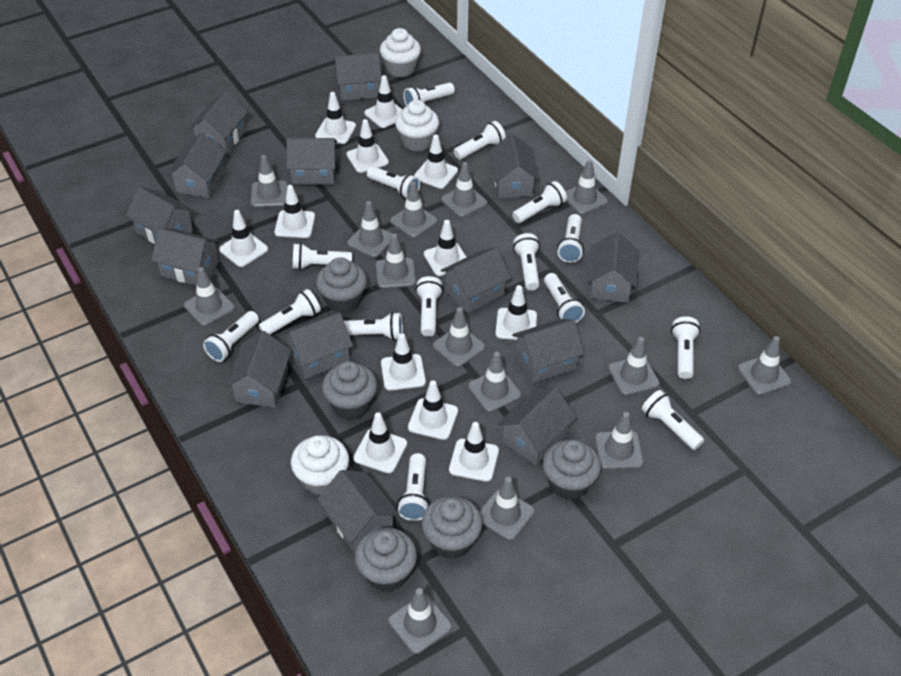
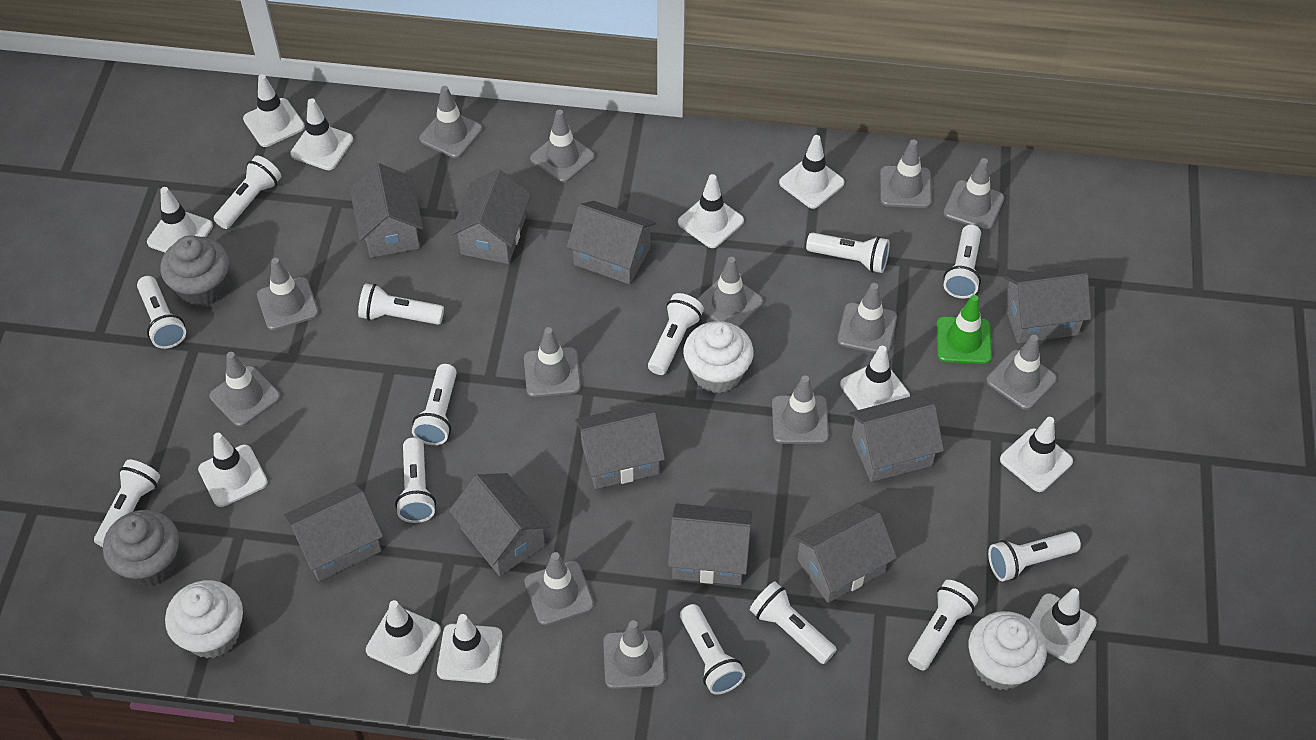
green traffic cone: 0 -> 1
grey cupcake: 5 -> 2
grey house: 14 -> 10
grey traffic cone: 14 -> 13
white flashlight: 15 -> 13
white traffic cone: 12 -> 11

